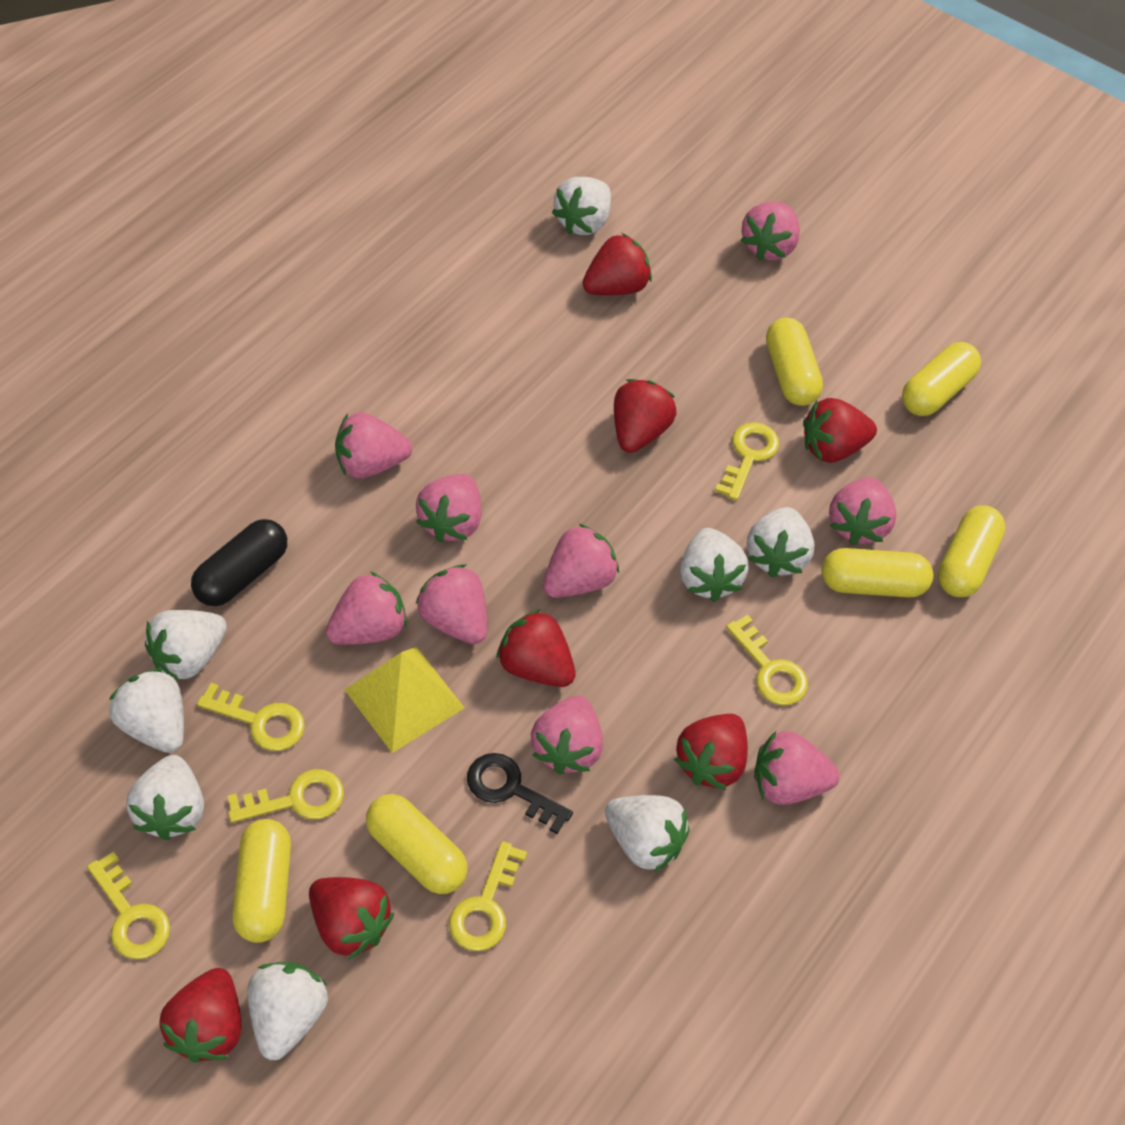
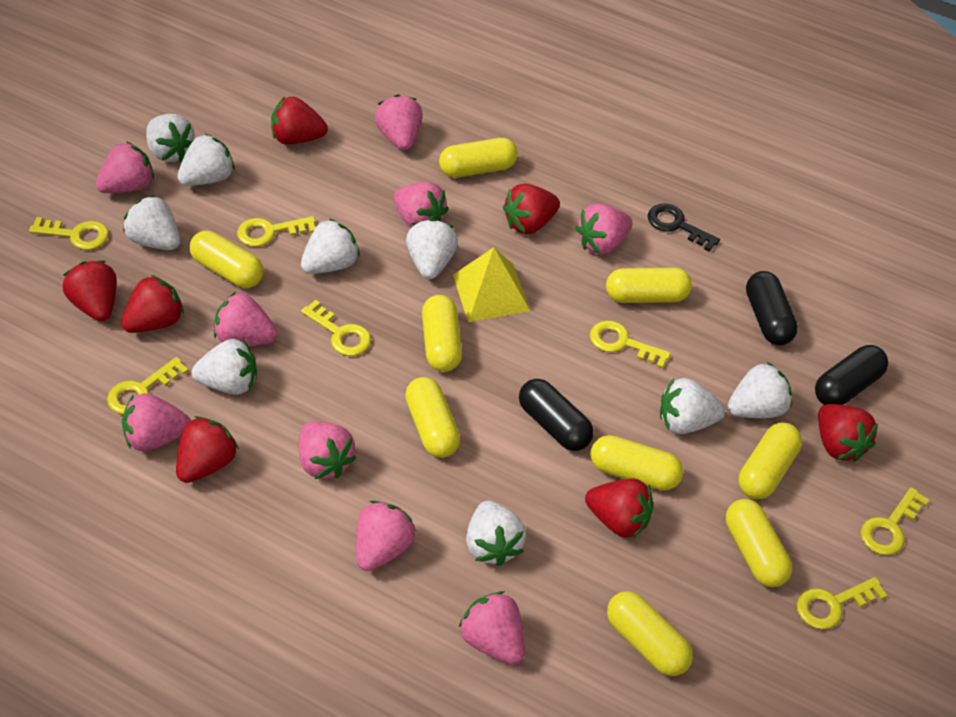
black capsule: 1 -> 3
white strawberry: 8 -> 9
yellow capsule: 6 -> 9
yellow key: 6 -> 7

